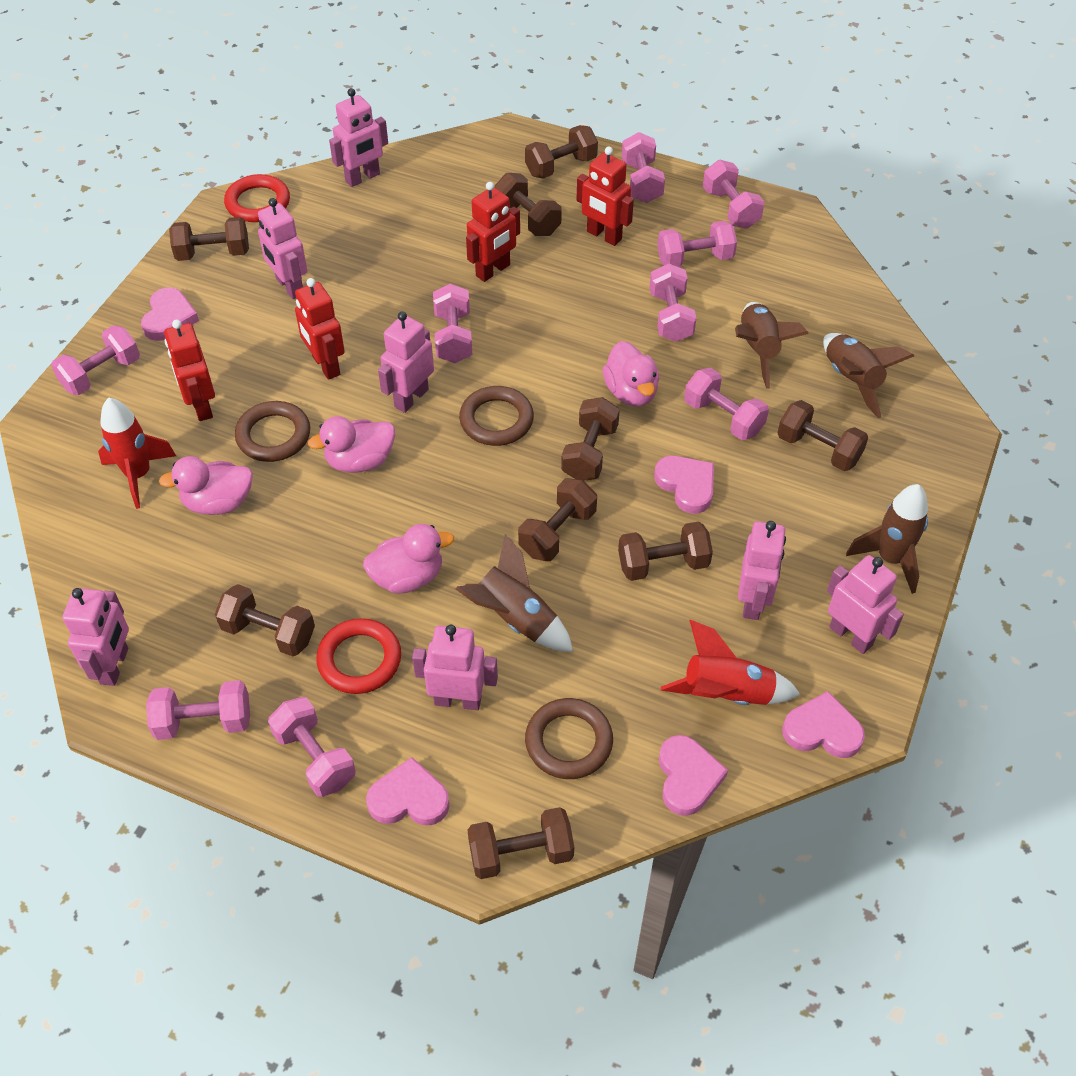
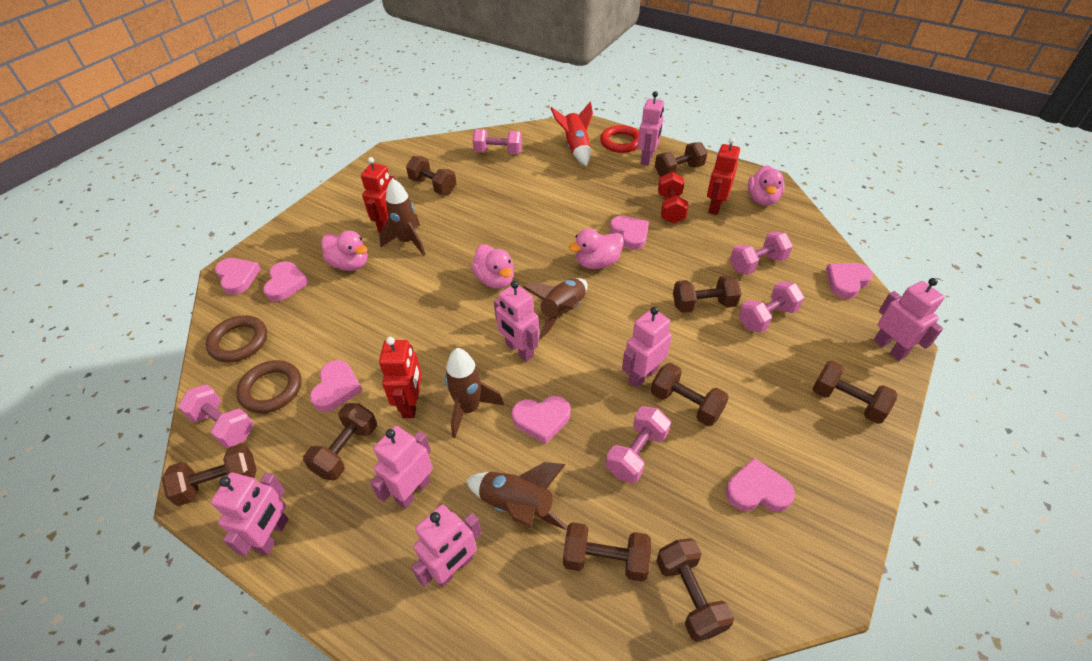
brown ring: 3 -> 2
pink dumbbell: 9 -> 5
pink heart: 5 -> 7
red dumbbell: 0 -> 1
red ring: 2 -> 1
red robot: 4 -> 3
red rocket: 2 -> 1

